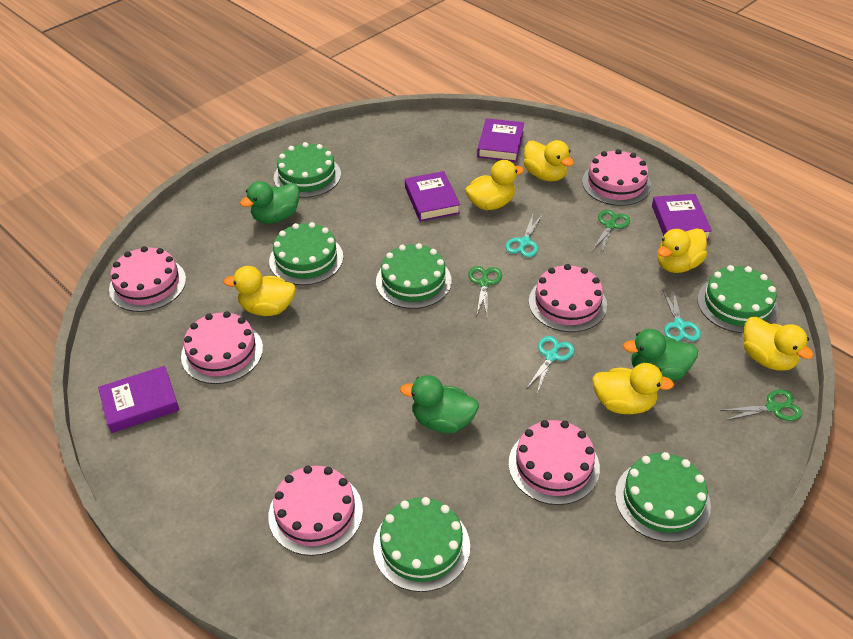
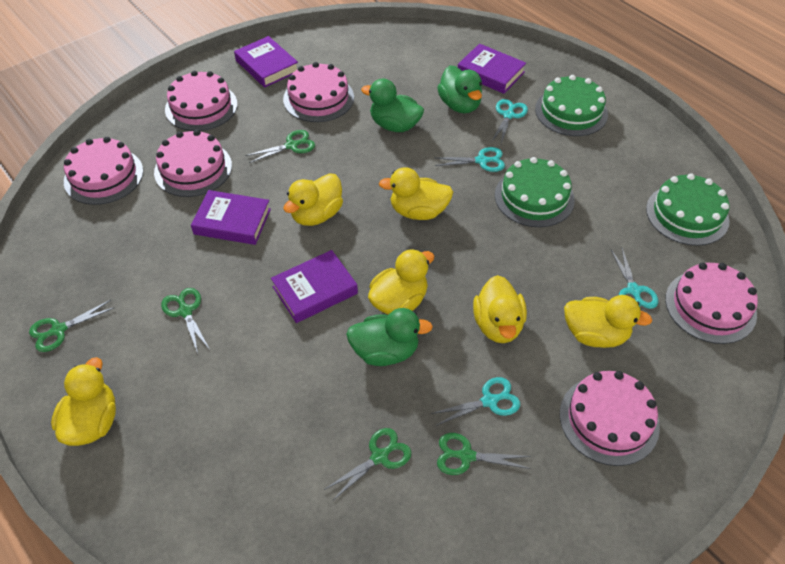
green cake: 6 -> 3
green scissors: 3 -> 5
turquoise scissors: 3 -> 4

